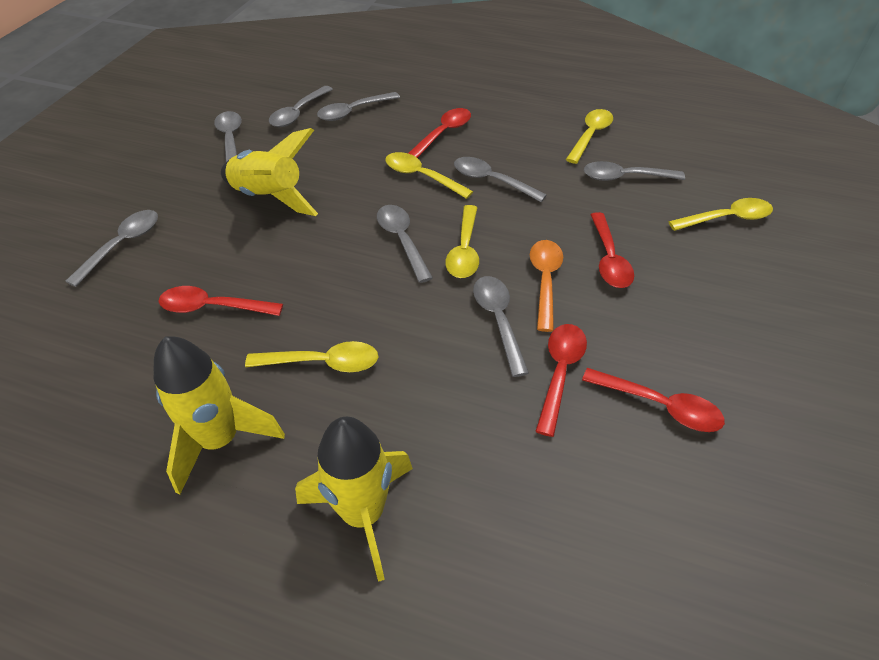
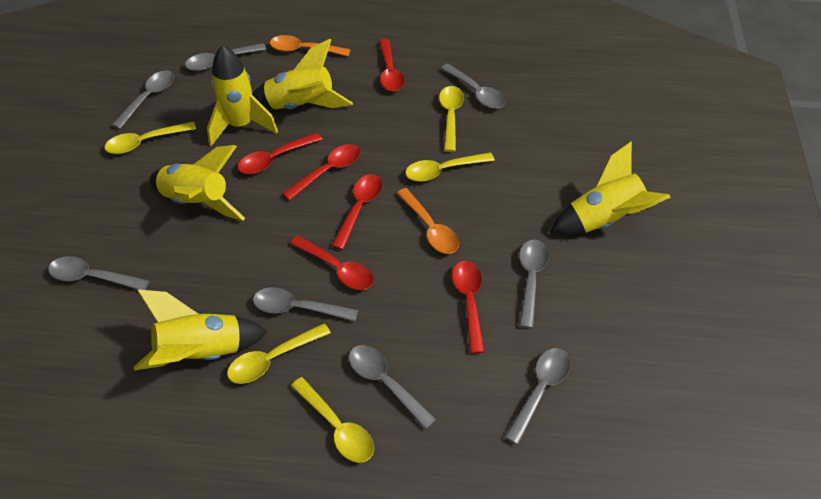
orange spoon: 1 -> 2
red spoon: 5 -> 6
yellow rocket: 3 -> 5

